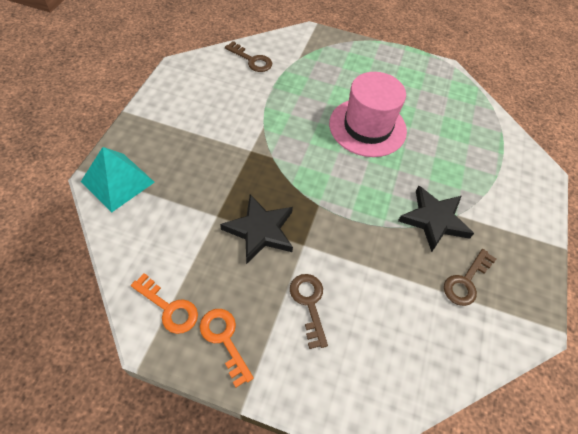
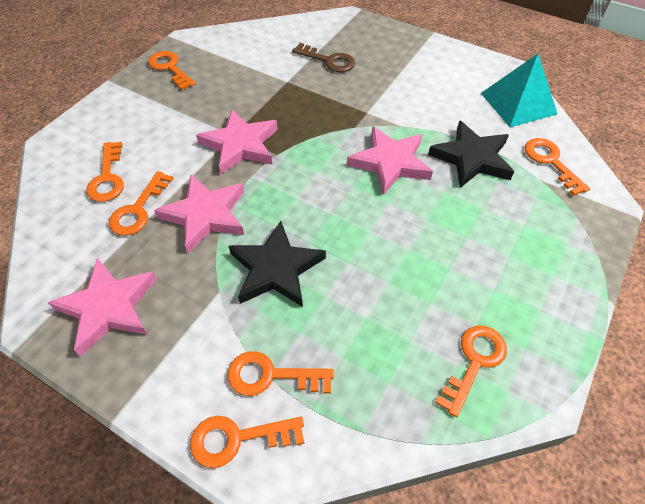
brown key: 3 -> 1
orange key: 2 -> 7
pink hat: 1 -> 0
pink star: 0 -> 4

